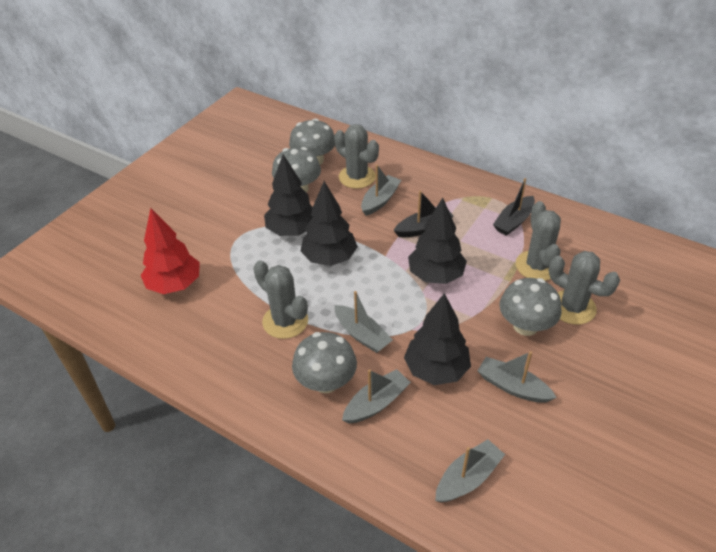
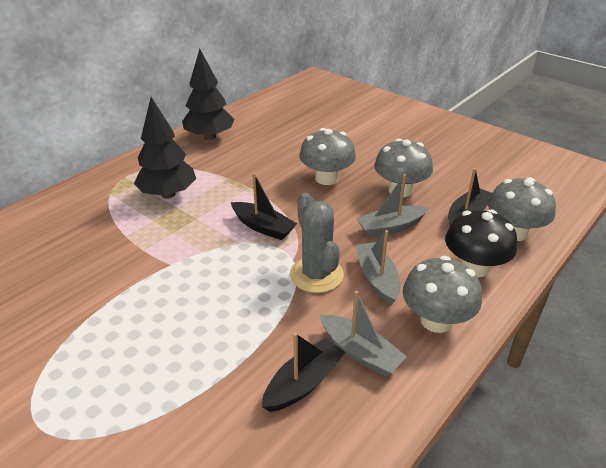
black boat: 2 -> 3
black mushroom: 0 -> 1
black tree: 4 -> 2
grey boat: 5 -> 3
grey cactus: 4 -> 1
red tree: 1 -> 0

